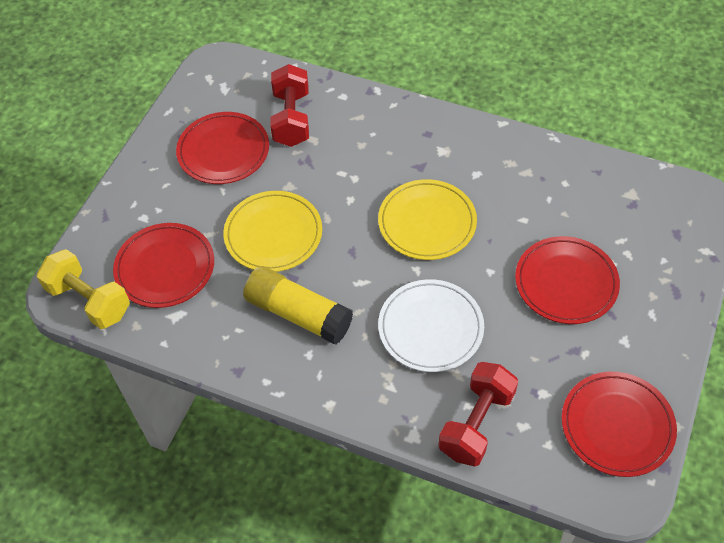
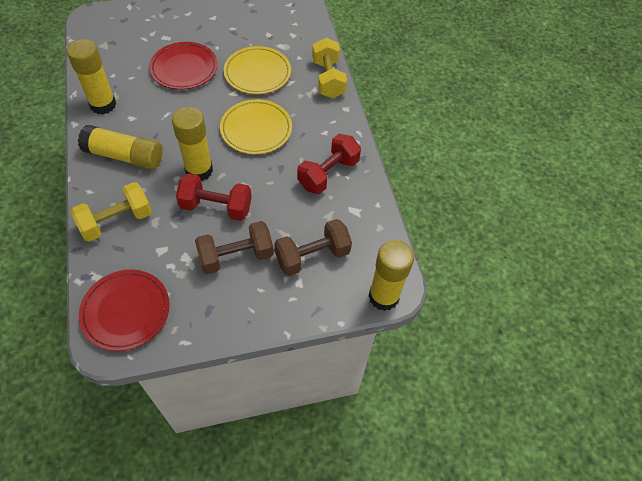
brown dumbbell: 0 -> 2
red plate: 4 -> 2
white plate: 1 -> 0
yellow dumbbell: 1 -> 2
yellow glue stick: 1 -> 4

